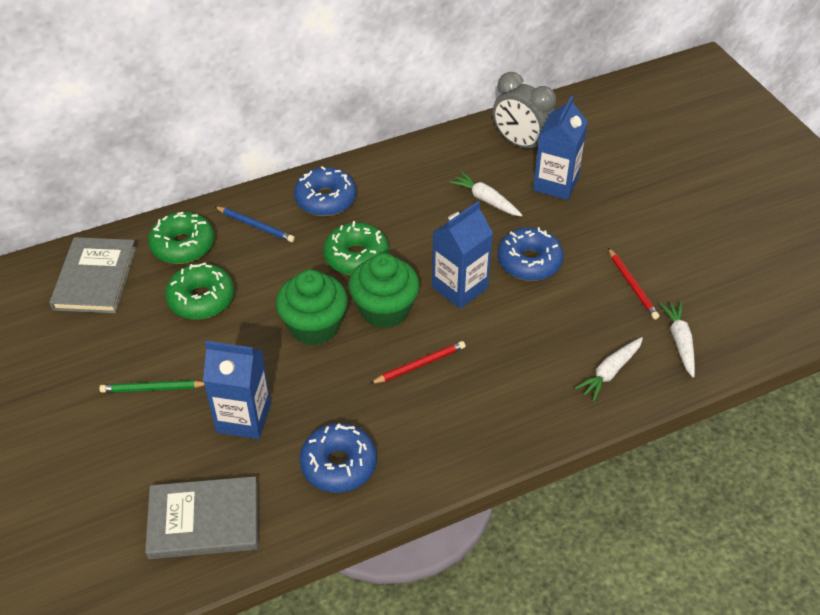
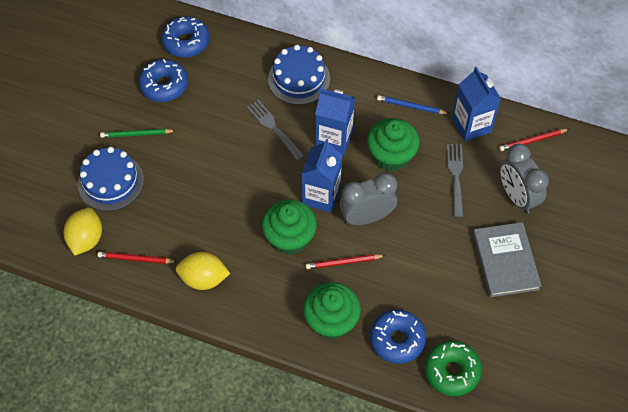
blue cake: 0 -> 2
green cupcake: 2 -> 3
green donut: 3 -> 1
grey book: 2 -> 1
grey clock: 1 -> 2
grey fork: 0 -> 2
red pencil: 2 -> 3
white carrot: 3 -> 0
yellow lemon: 0 -> 2

